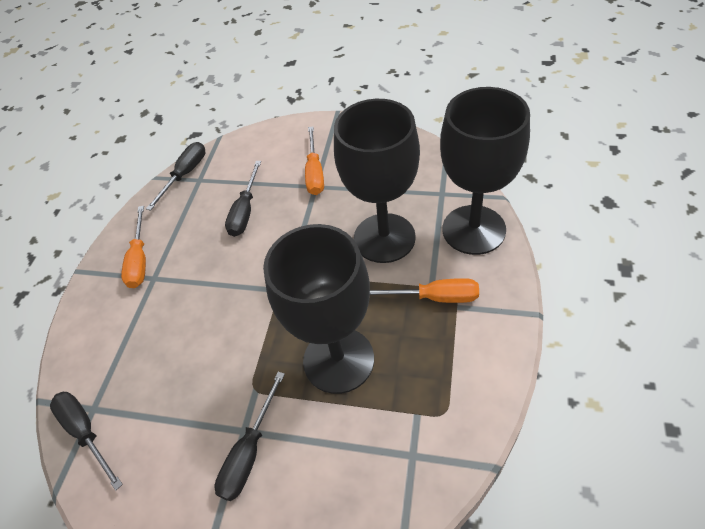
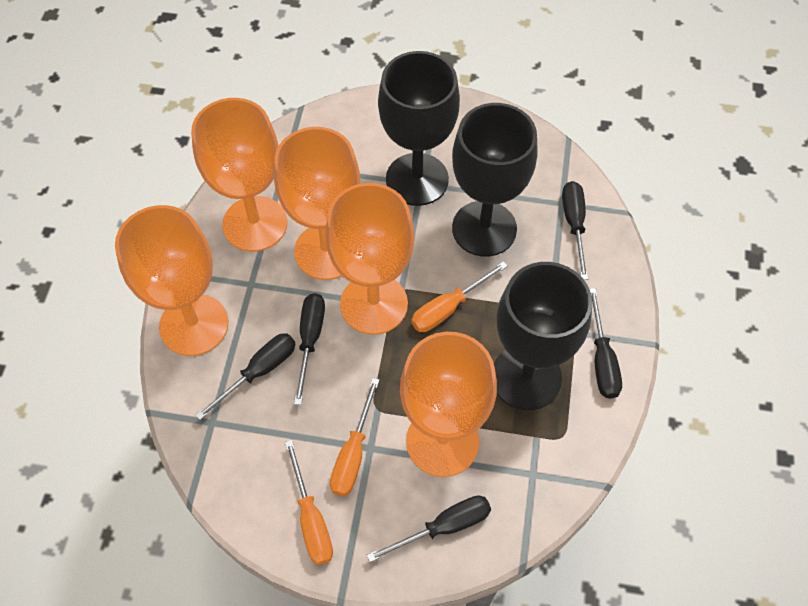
black screwdriver: 4 -> 5
orange goblet: 0 -> 5

